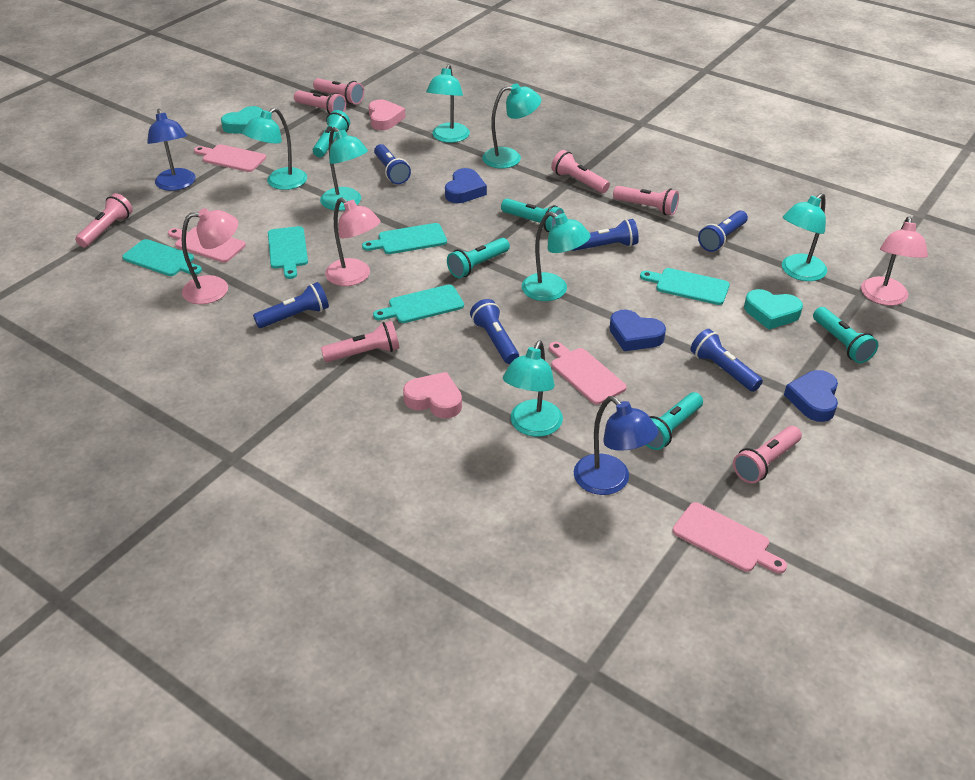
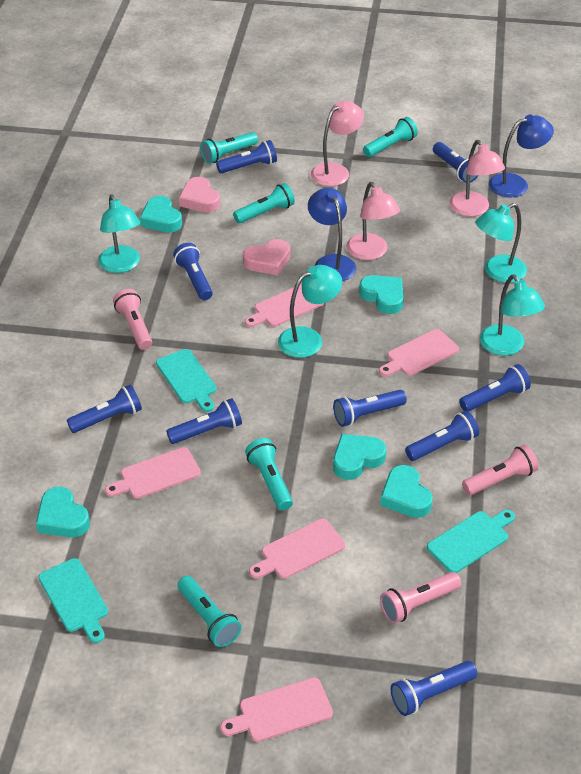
blue flashlight: 6 -> 9
blue heart: 3 -> 0
pink cutting board: 4 -> 5
pink flashlight: 7 -> 3
turquoise cutting board: 5 -> 3
turquoise heart: 2 -> 5
turquoise lamp: 7 -> 4

